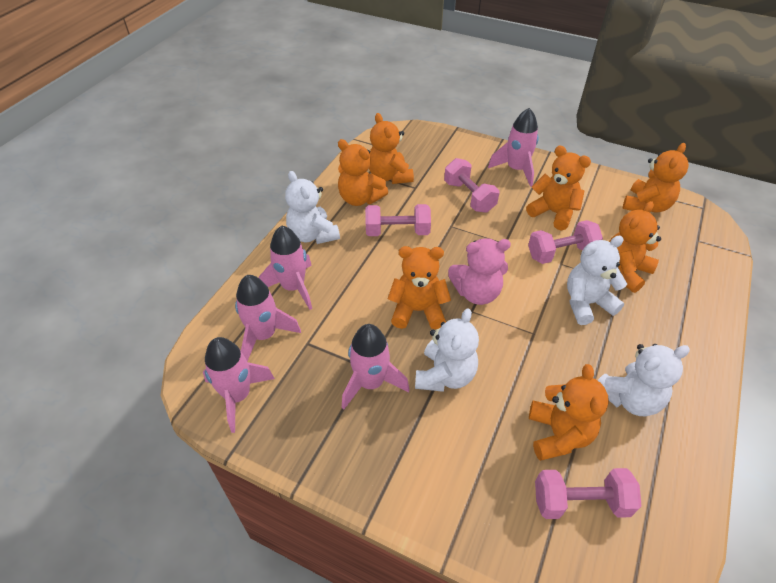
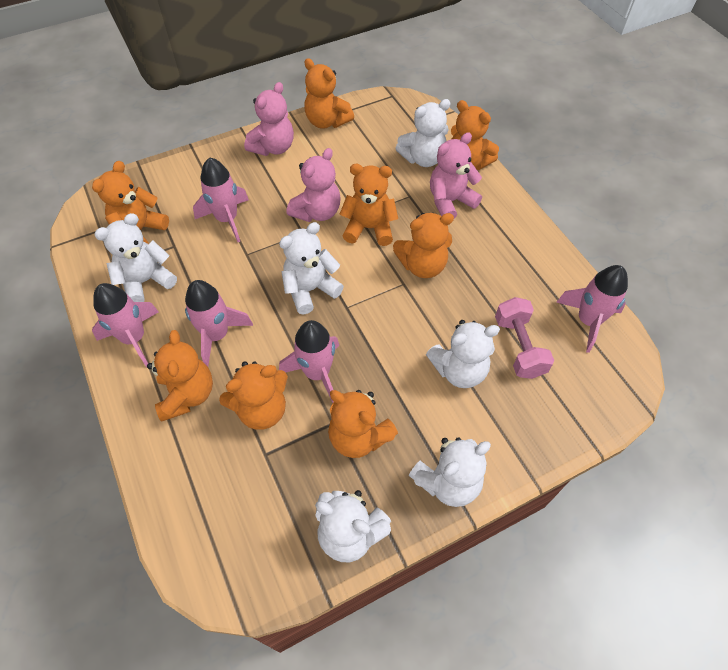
orange teddy bear: 7 -> 8
pink dumbbell: 4 -> 1
pink teddy bear: 1 -> 3
white teddy bear: 4 -> 6

